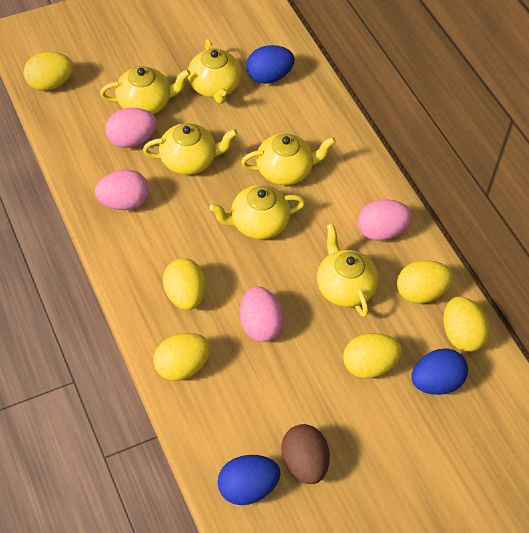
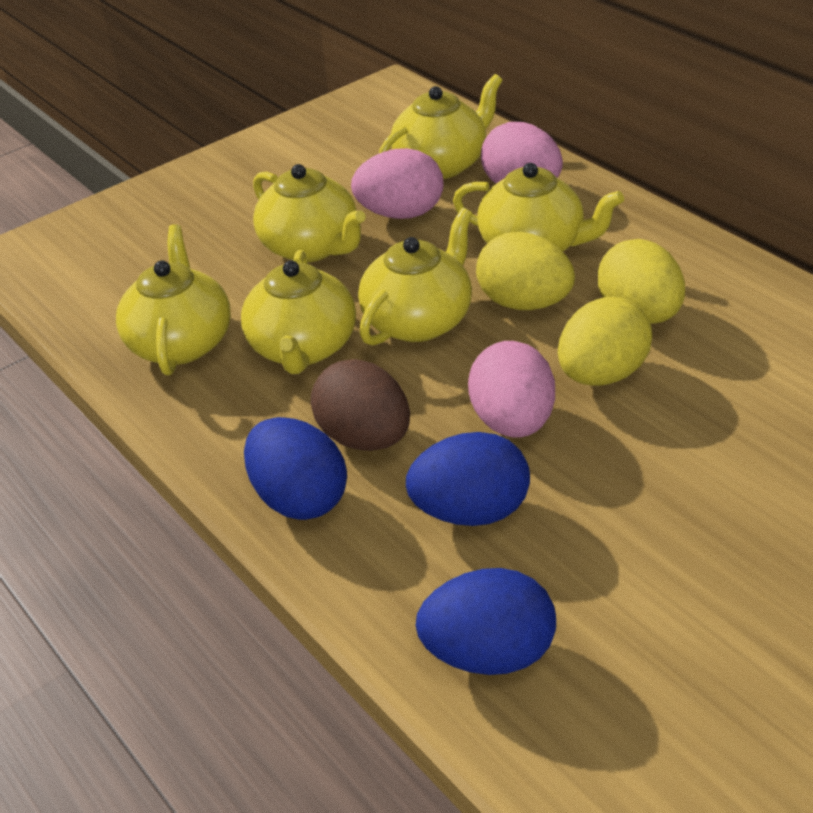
pink egg: 4 -> 3
yellow egg: 6 -> 3

